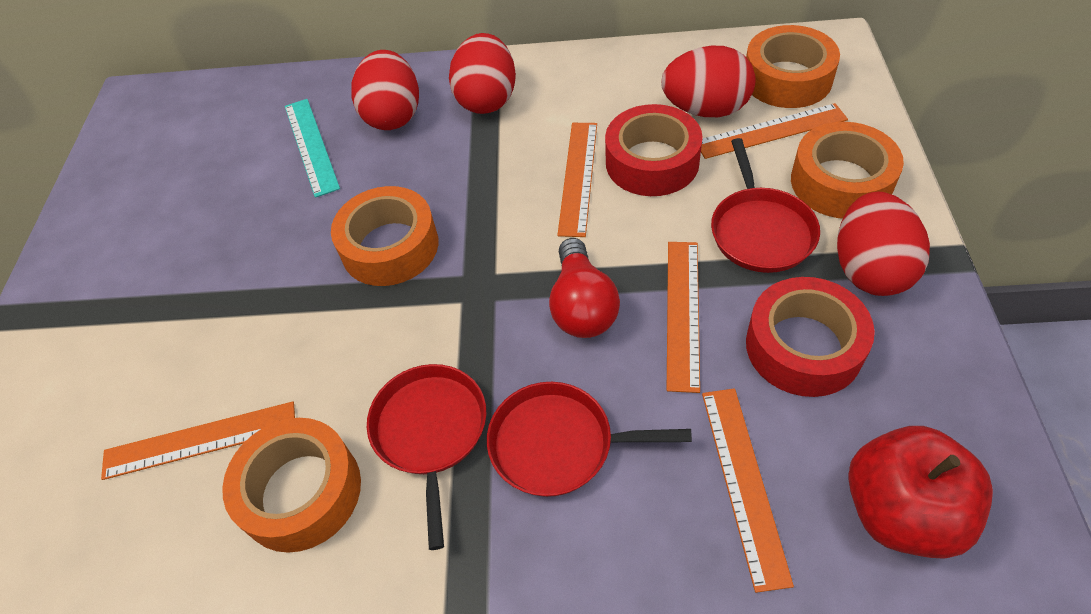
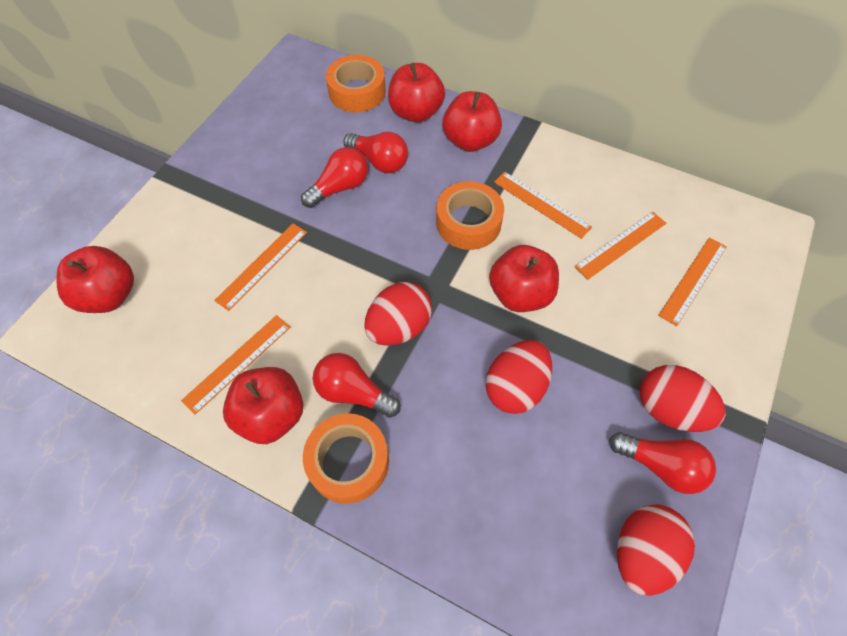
orange tape: 4 -> 3
red apple: 1 -> 5
red light bulb: 1 -> 4
red pan: 3 -> 0
red tape: 2 -> 0
turquoise ruler: 1 -> 0

